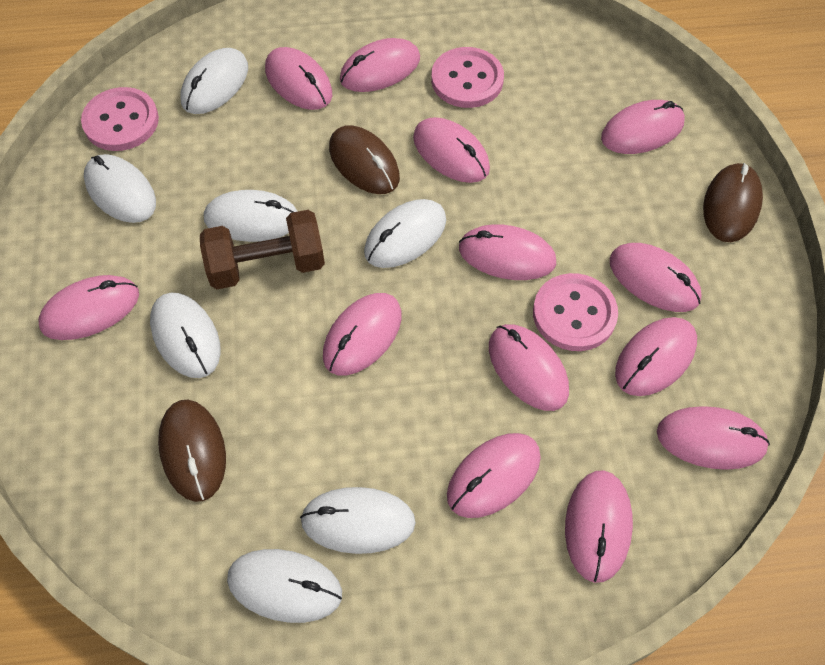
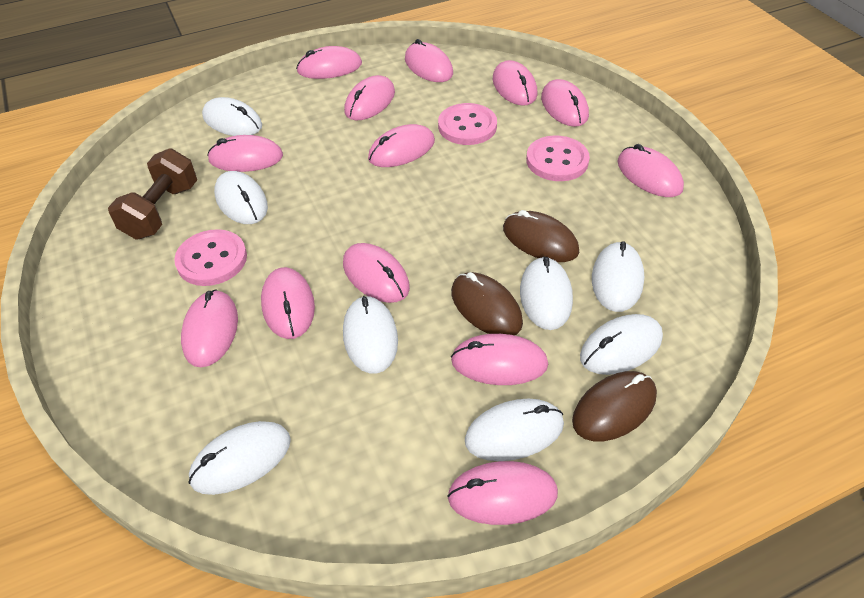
white mouse: 7 -> 8

